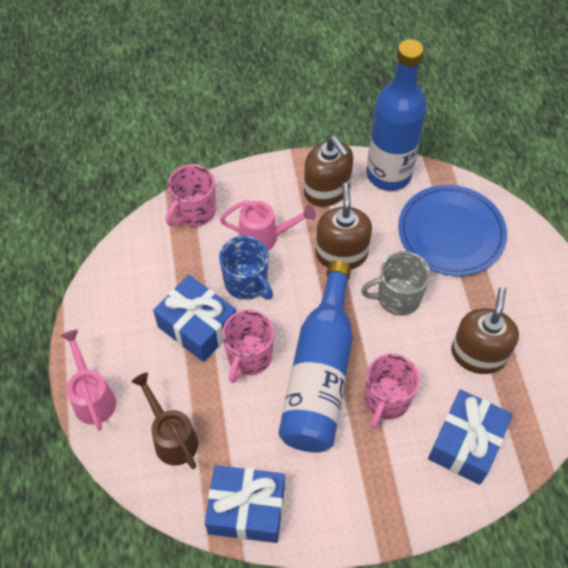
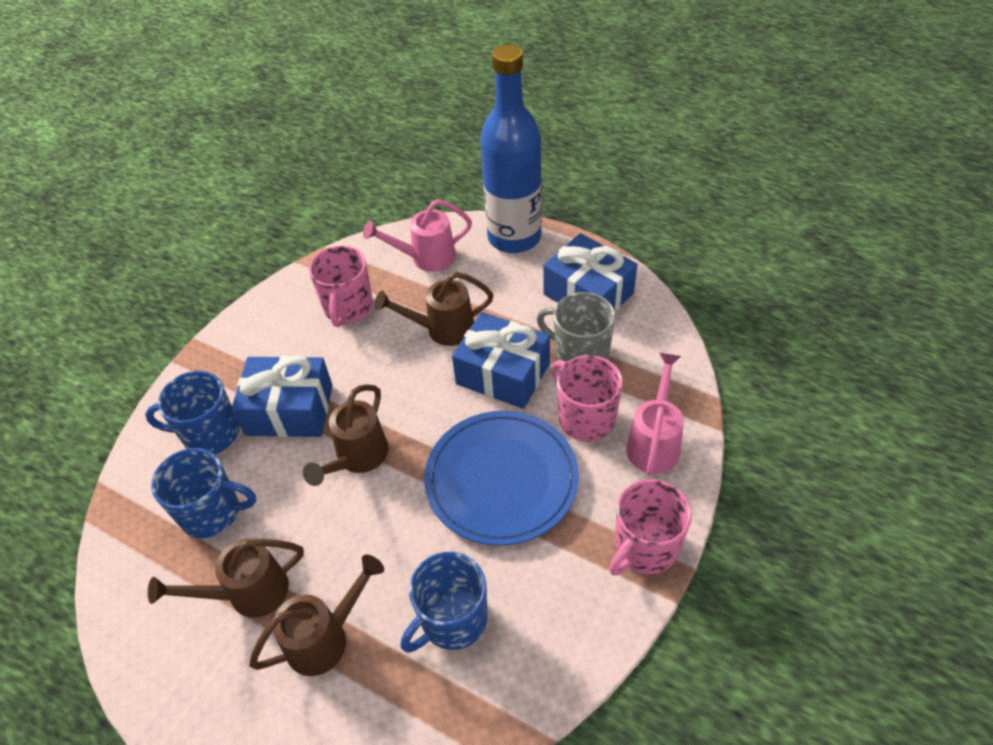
blue bottle: 2 -> 1
blue mug: 1 -> 3
brown soap dispenser: 3 -> 0
brown watering can: 1 -> 4

